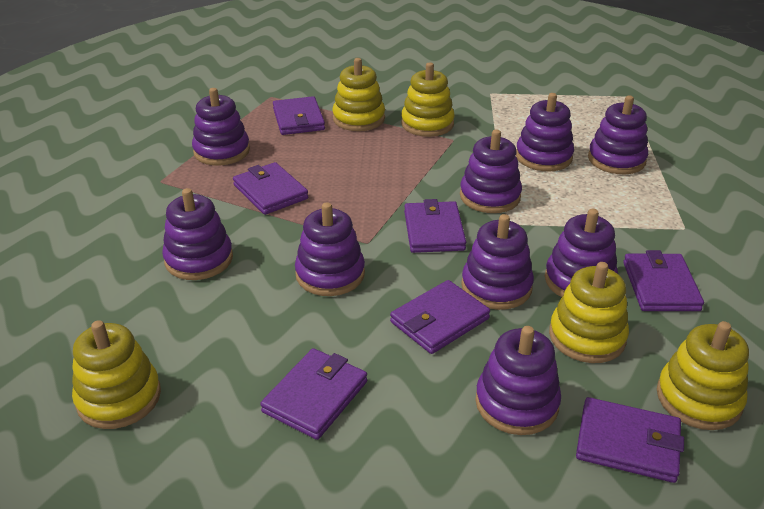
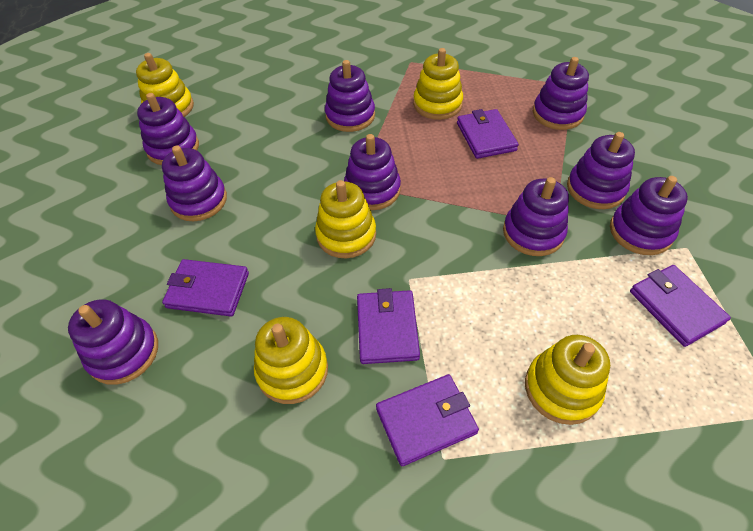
purple wallet: 7 -> 5

